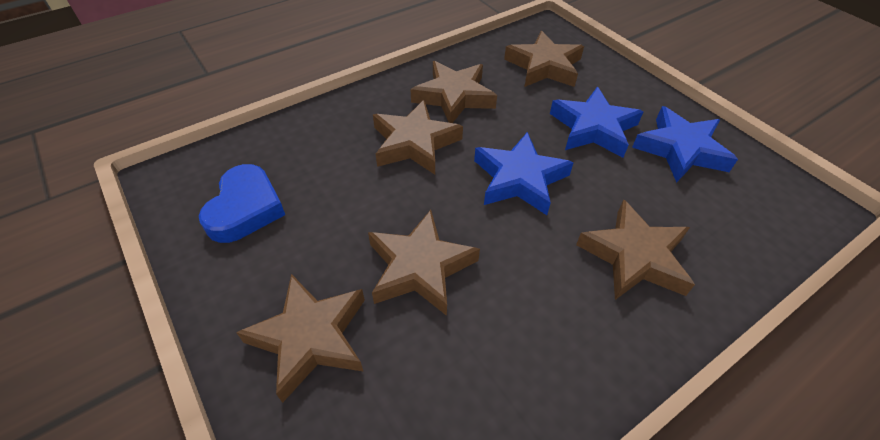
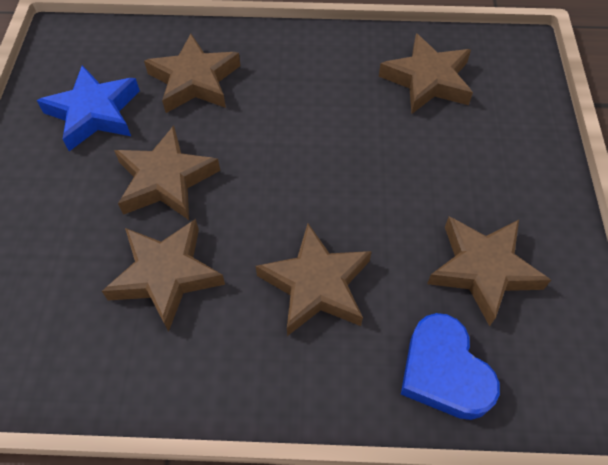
blue star: 3 -> 1

